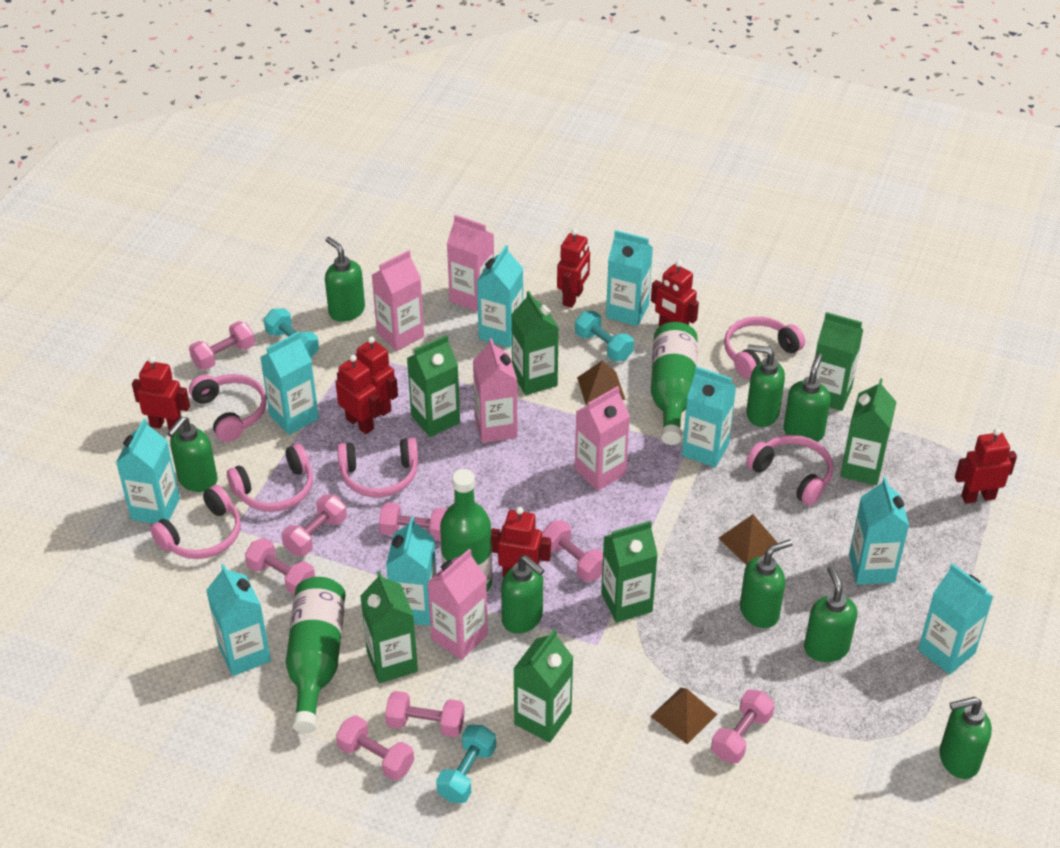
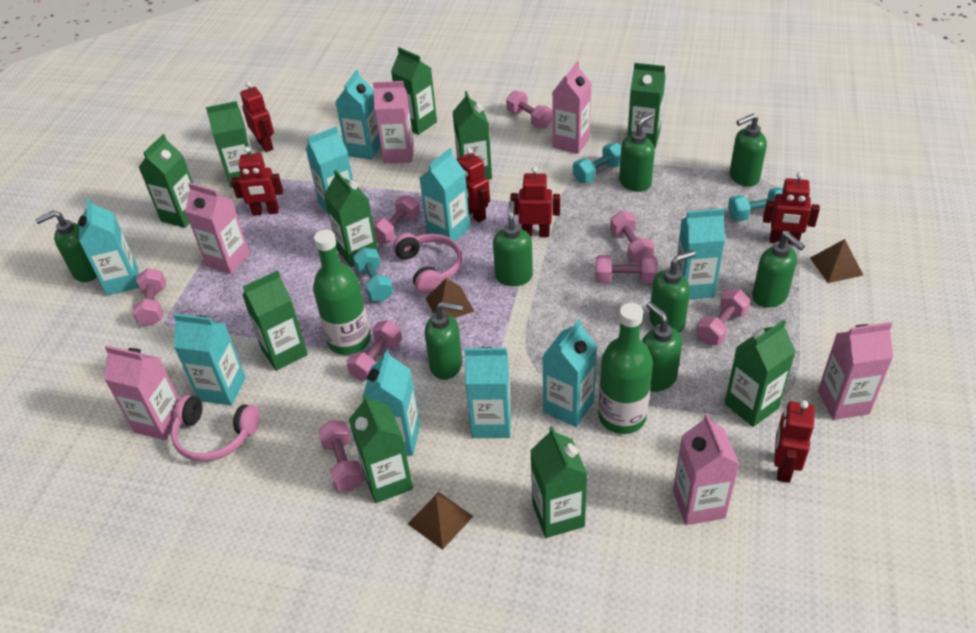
green bottle: 3 -> 2
green carton: 7 -> 10
pink carton: 5 -> 6
pink headphones: 6 -> 2
red robot: 7 -> 6

